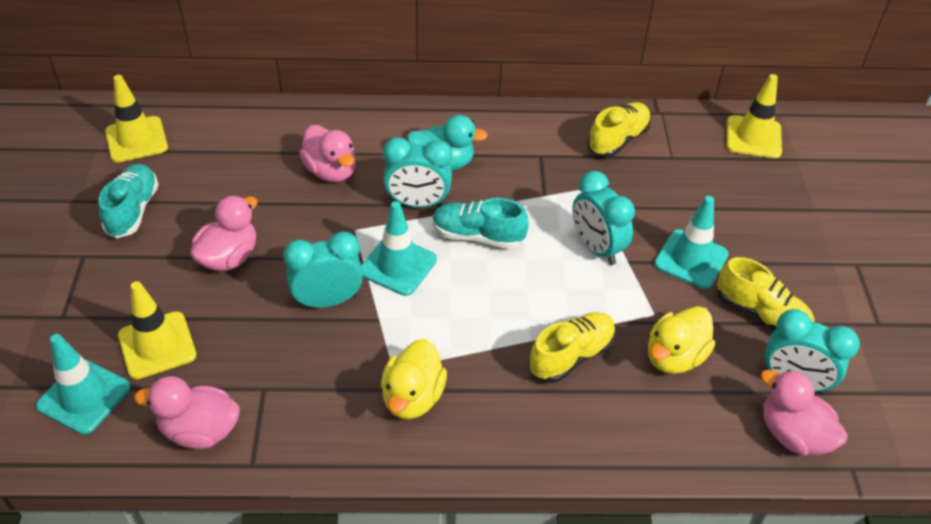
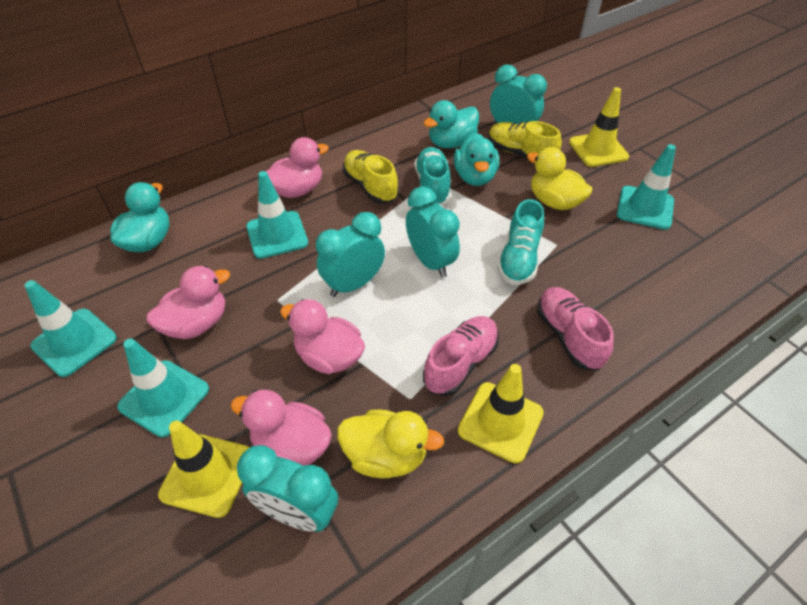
pink shoe: 0 -> 2
turquoise duck: 1 -> 3
turquoise traffic cone: 3 -> 4
yellow shoe: 3 -> 2

